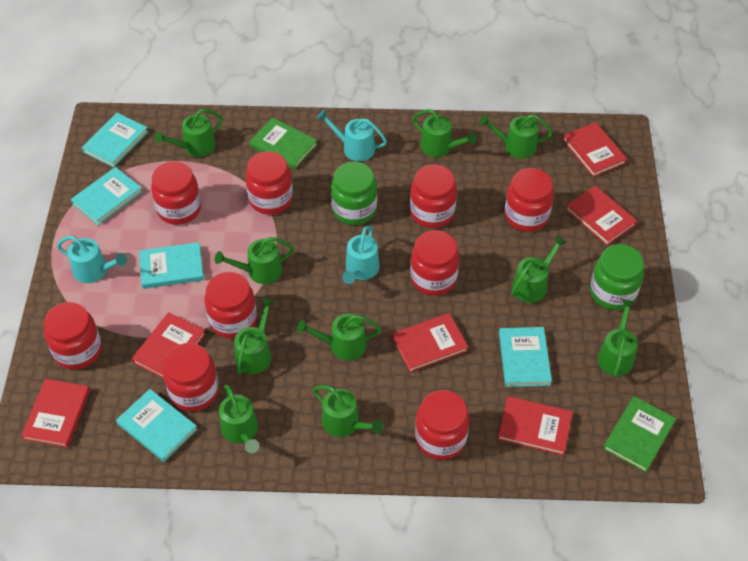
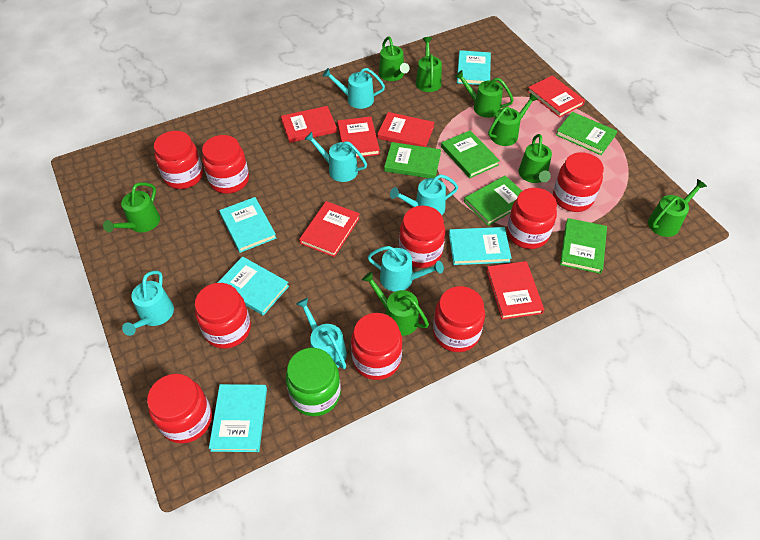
green book: 2 -> 5
green jar: 2 -> 1
green watering can: 10 -> 8
turquoise watering can: 3 -> 6

